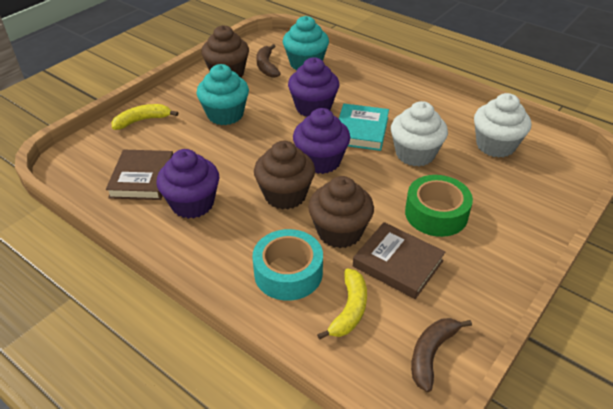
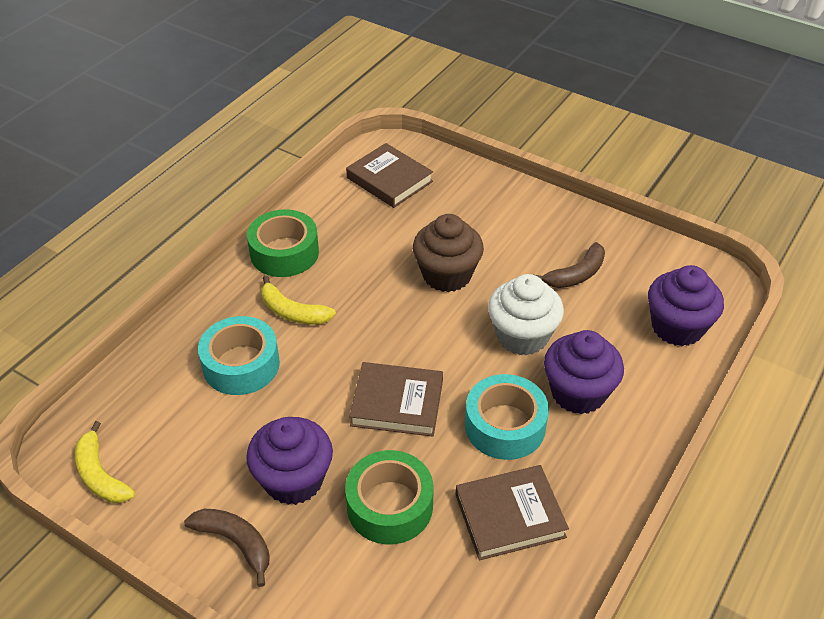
brown book: 2 -> 3
brown cupcake: 3 -> 1
green tape: 1 -> 2
turquoise book: 1 -> 0
turquoise cupcake: 2 -> 0
turquoise tape: 1 -> 2
white cupcake: 2 -> 1

